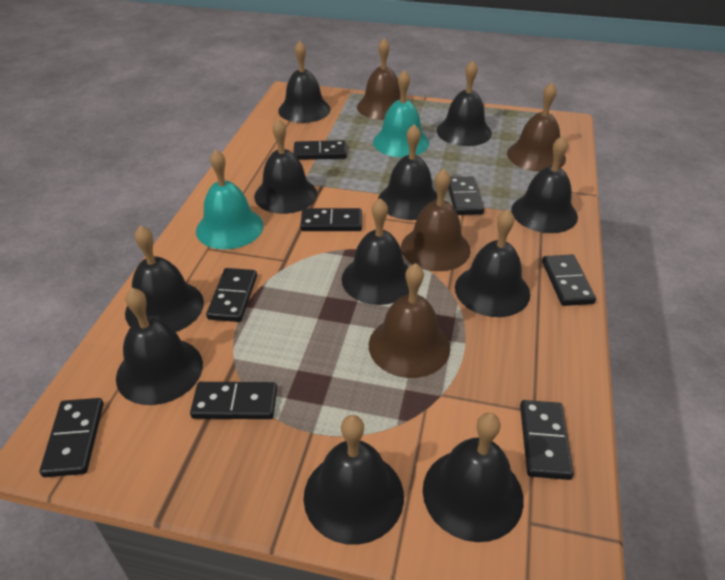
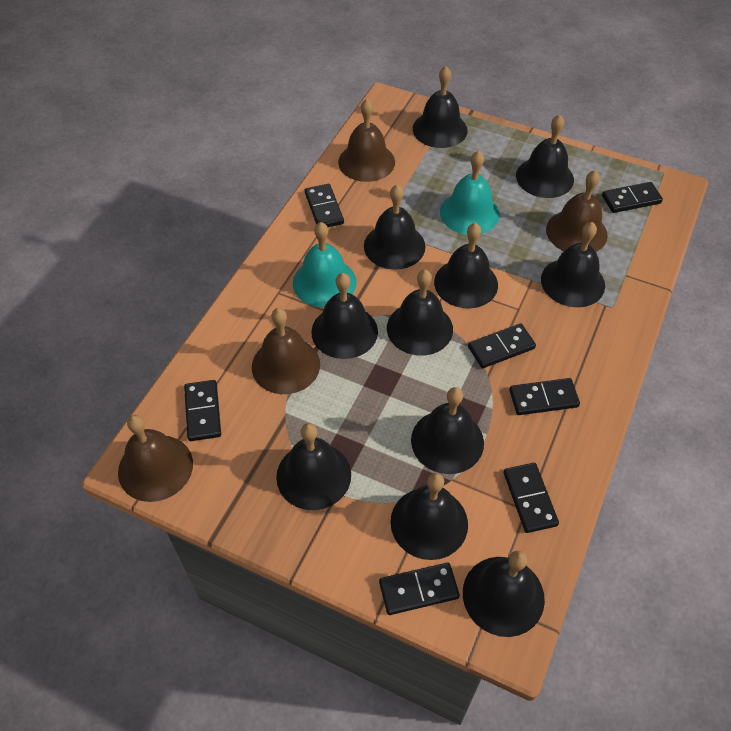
black domino: 8 -> 7

